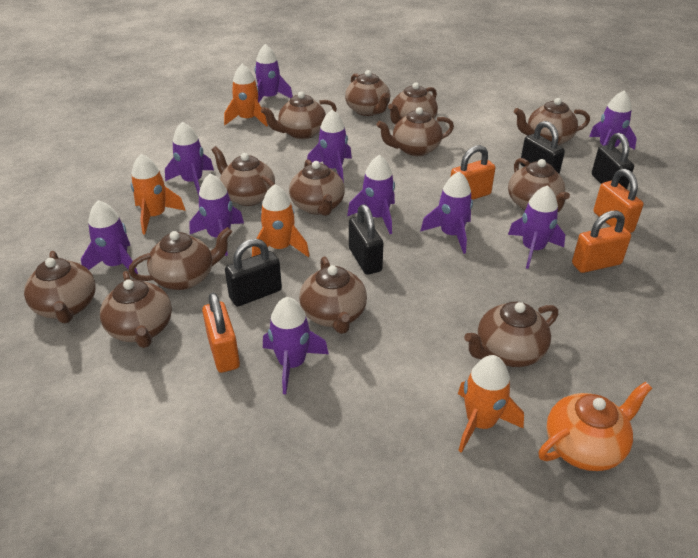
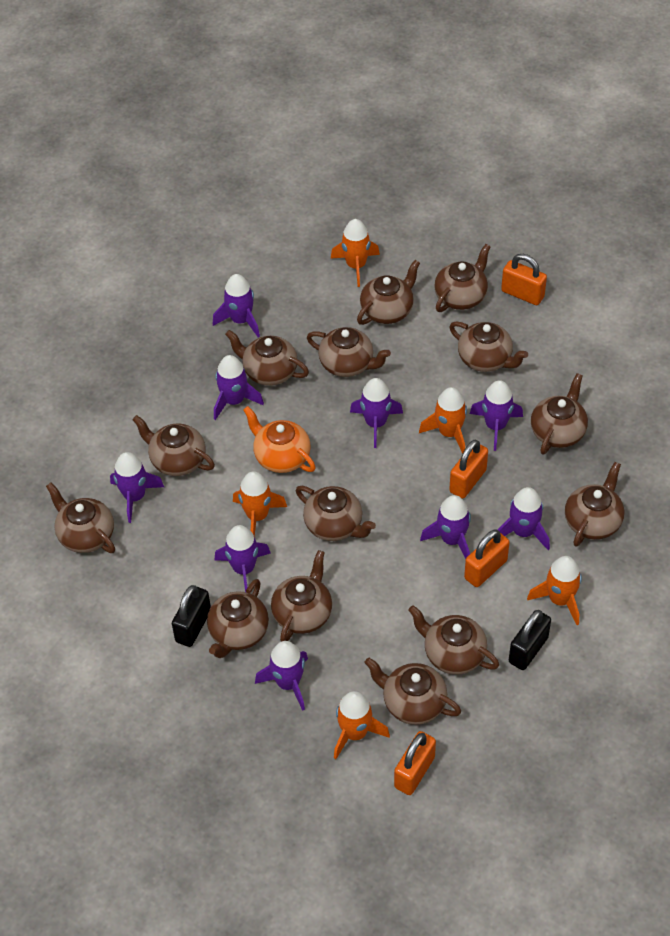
black padlock: 4 -> 2
brown teapot: 13 -> 14
orange rocket: 4 -> 5
purple rocket: 10 -> 9

